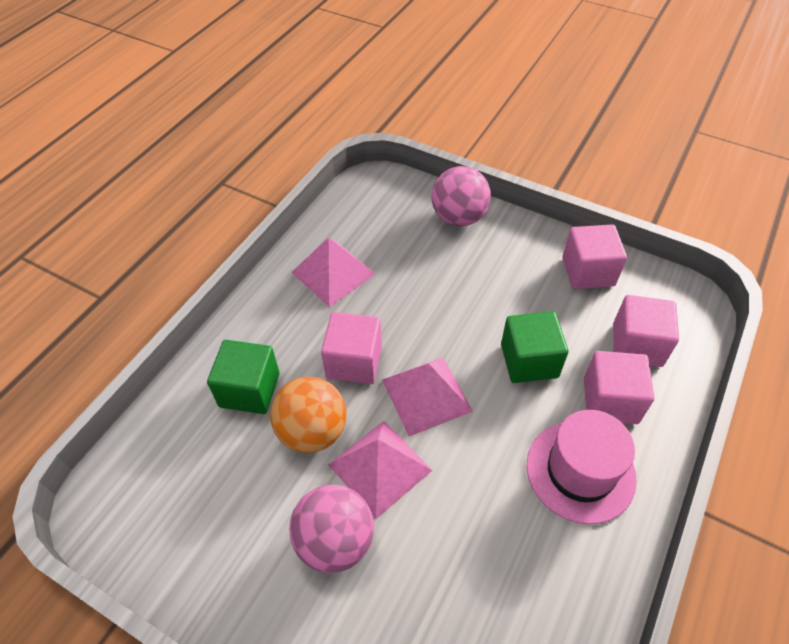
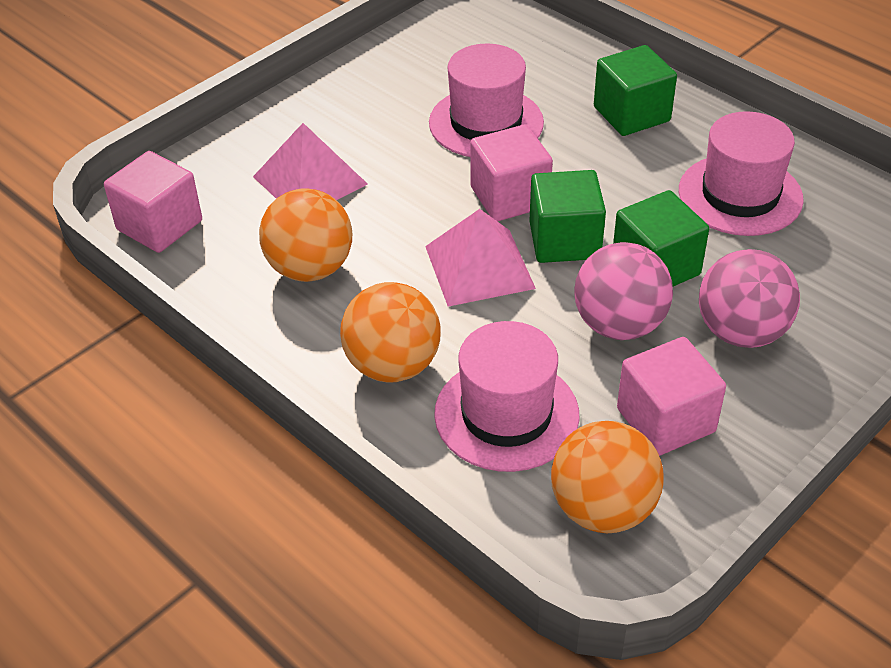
green cube: 2 -> 3
orange ball: 1 -> 3
pink cube: 4 -> 3
pink hat: 1 -> 3
pink pyramid: 3 -> 2

